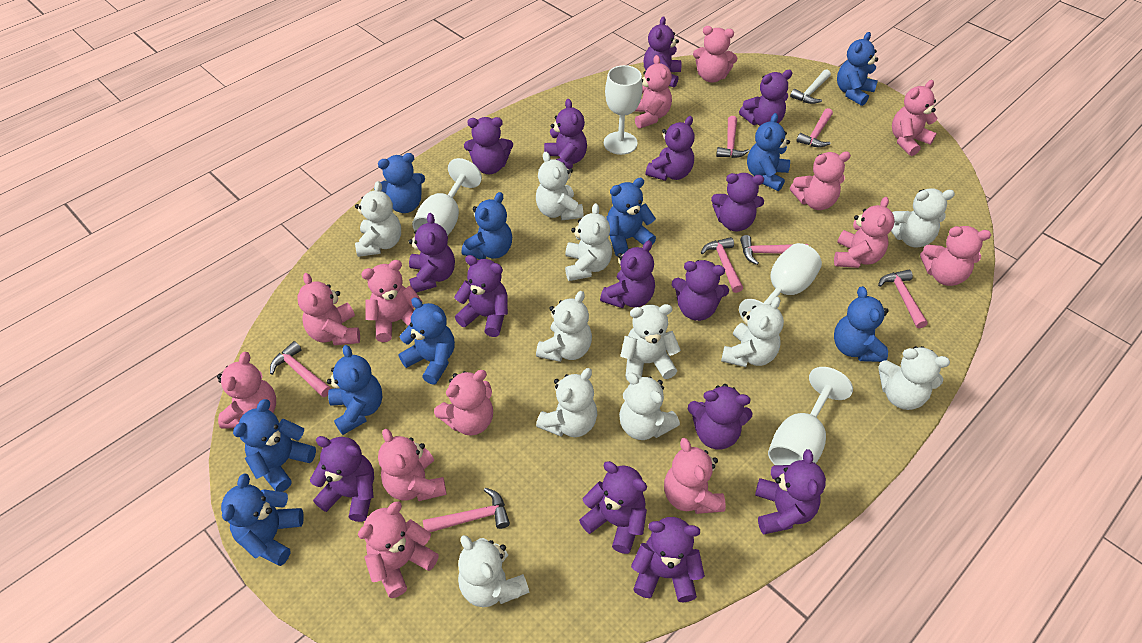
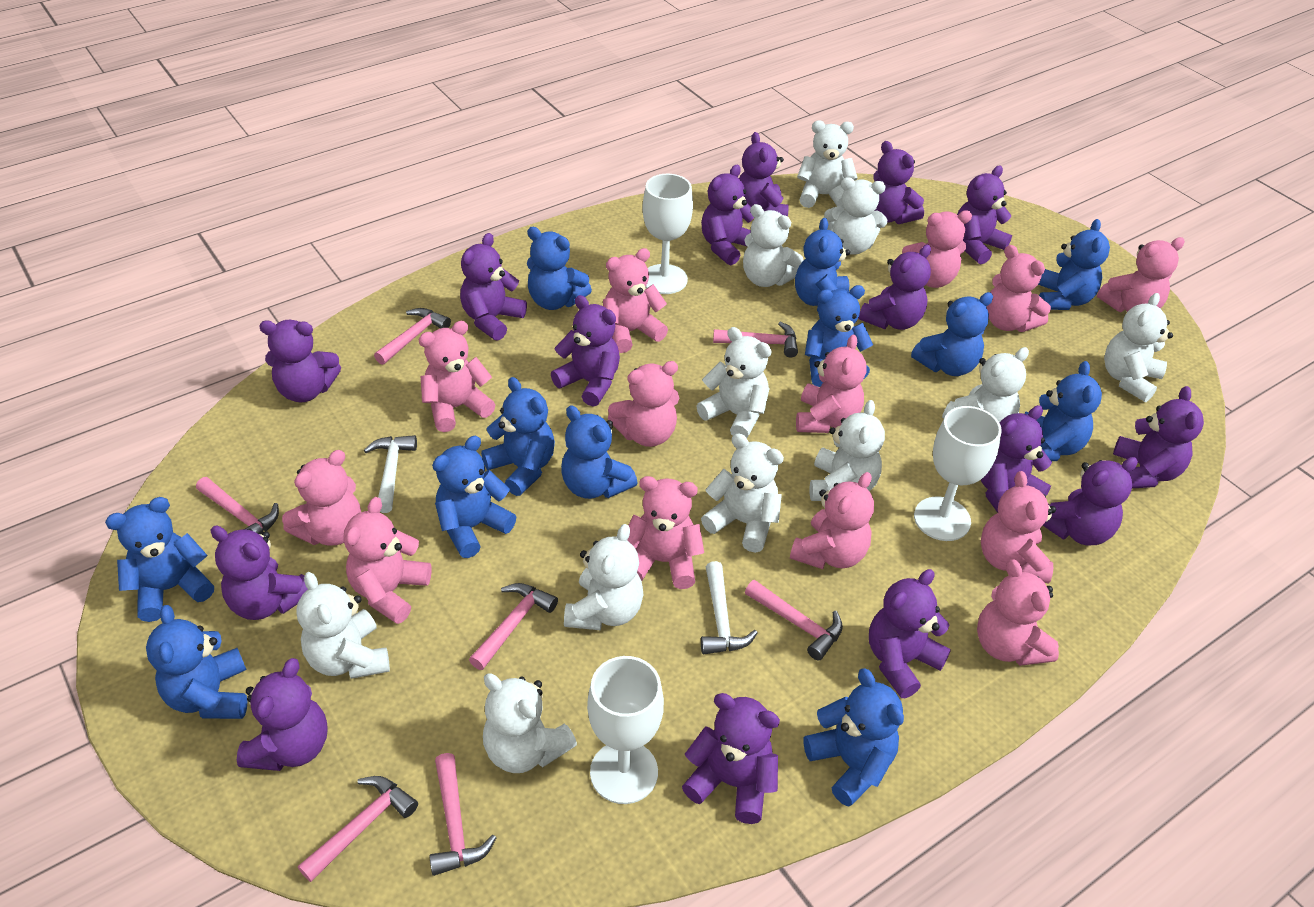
blue teddy bear: 10 -> 12
white goblet: 4 -> 3
white hammer: 1 -> 2

